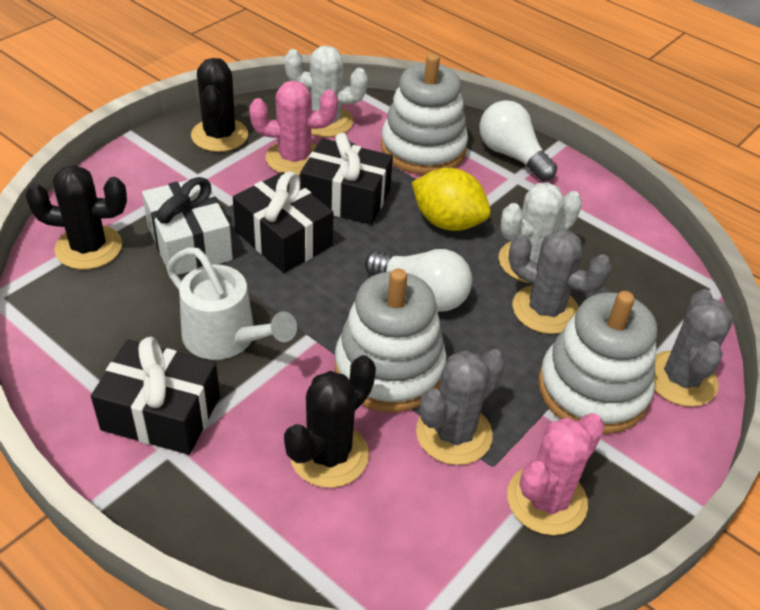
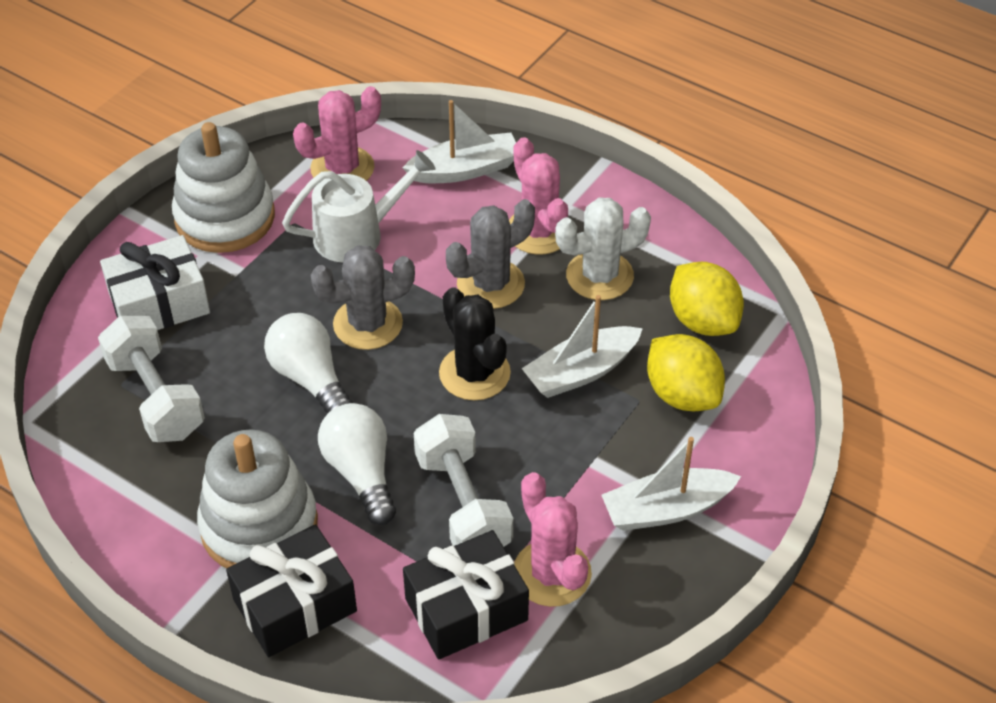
black cactus: 3 -> 1
black gift: 3 -> 2
grey cactus: 3 -> 2
pink cactus: 2 -> 3
white boat: 0 -> 3
white cactus: 2 -> 1
white dumbbell: 0 -> 2
white stacking toy: 3 -> 2
yellow lemon: 1 -> 2

